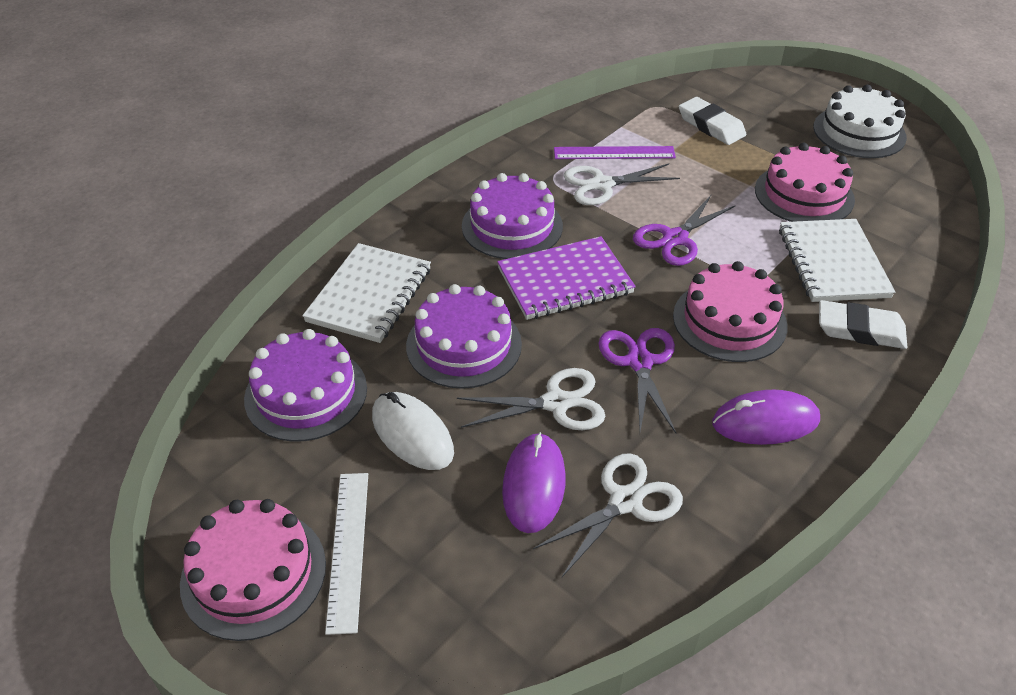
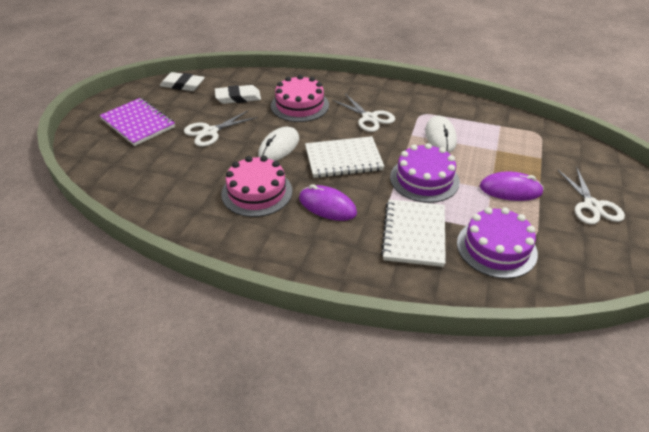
pink cake: 3 -> 2
purple cake: 3 -> 2
purple ruler: 1 -> 0
purple scissors: 2 -> 0
white cake: 1 -> 0
white mouse: 1 -> 2
white ruler: 1 -> 0

